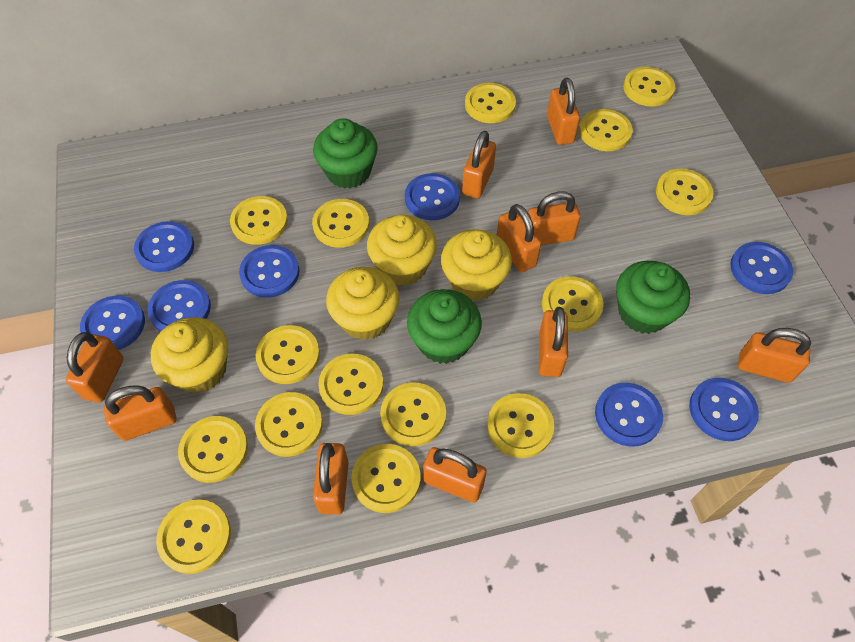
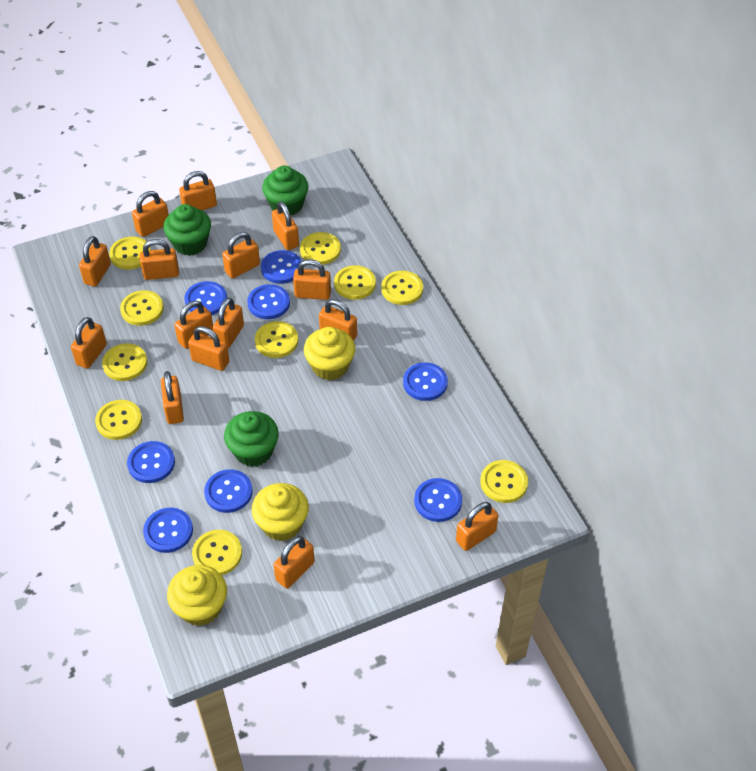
orange padlock: 10 -> 15
yellow button: 15 -> 10
yellow cupcake: 4 -> 3

